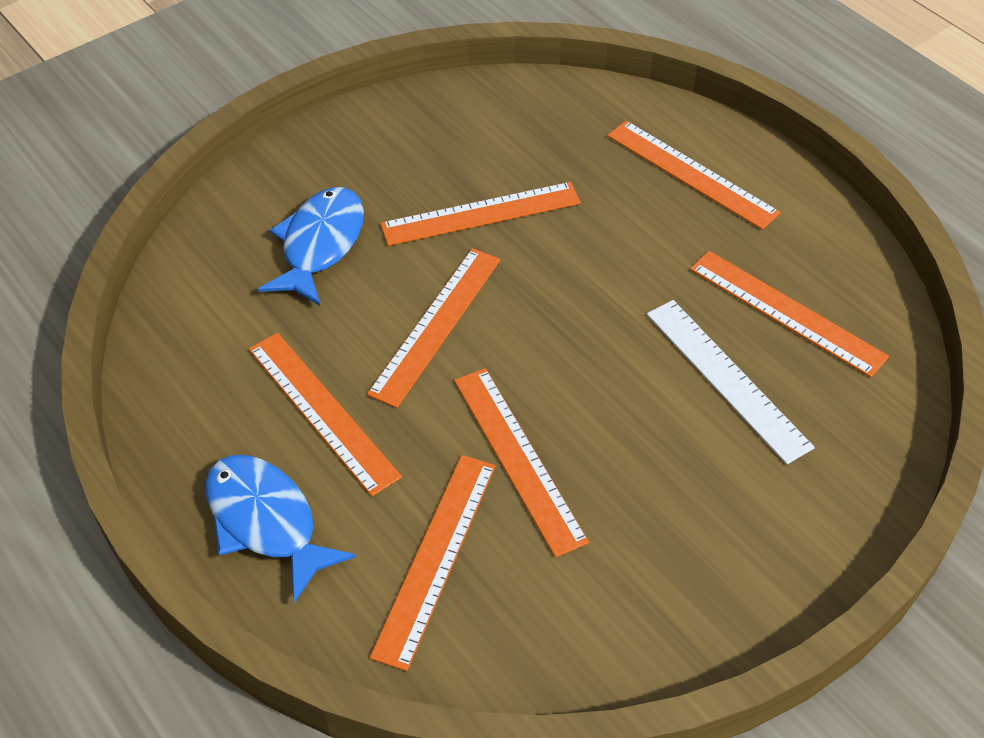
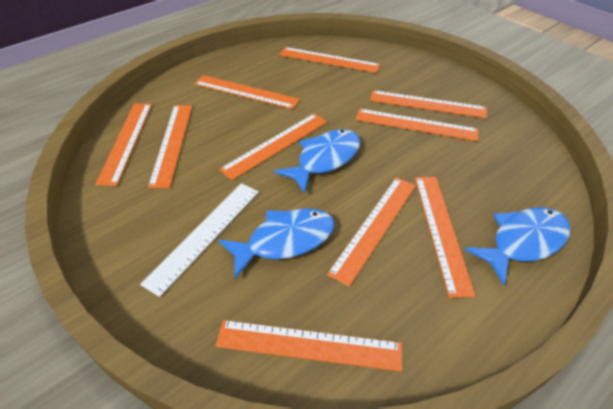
blue fish: 2 -> 3
orange ruler: 7 -> 10

